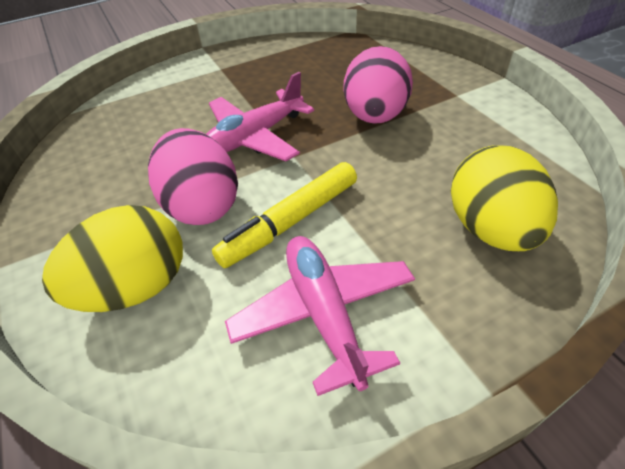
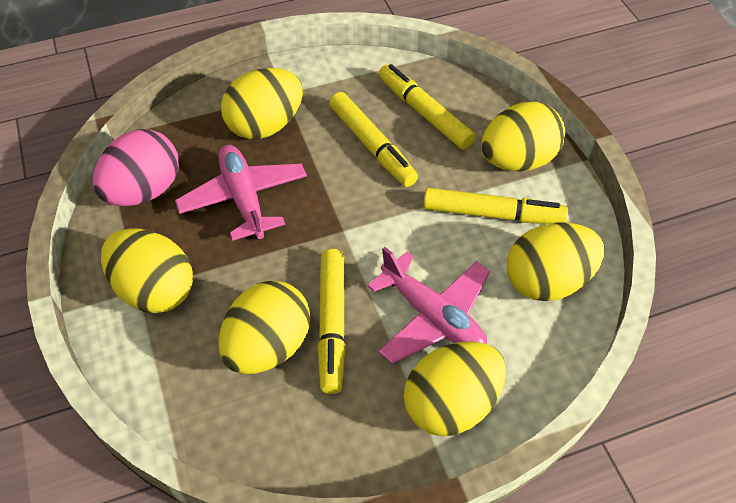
pink egg: 2 -> 1
yellow egg: 2 -> 6
yellow marker: 1 -> 4

